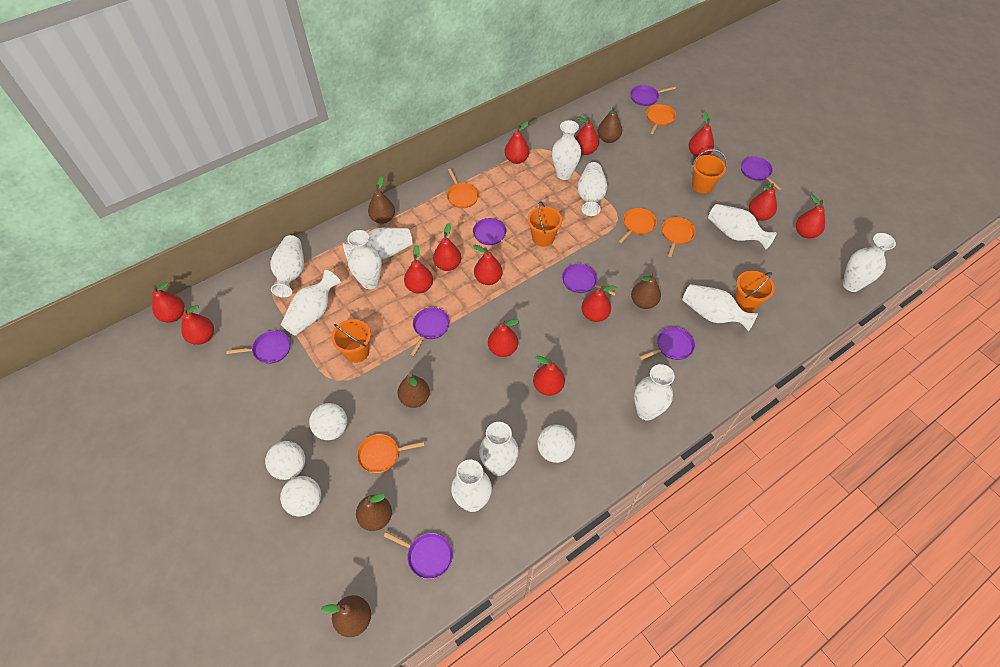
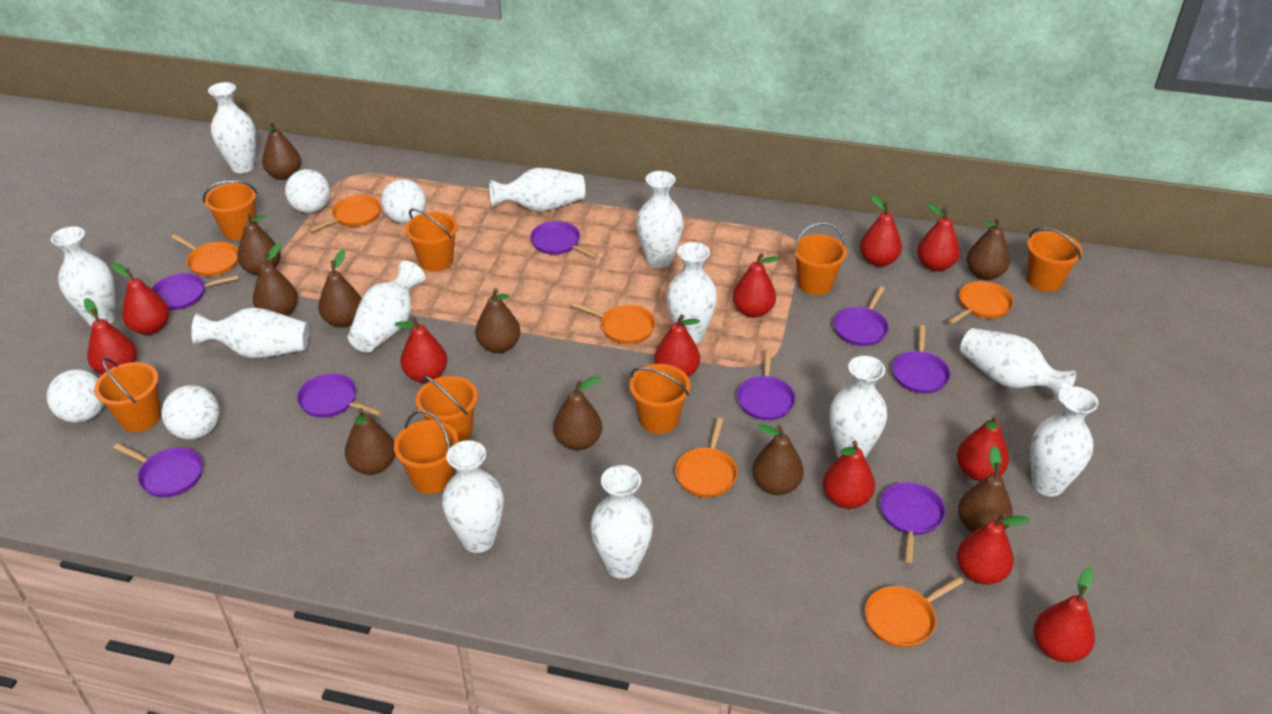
brown pear: 6 -> 10
orange bucket: 4 -> 8
orange pan: 5 -> 6
red pear: 13 -> 11

